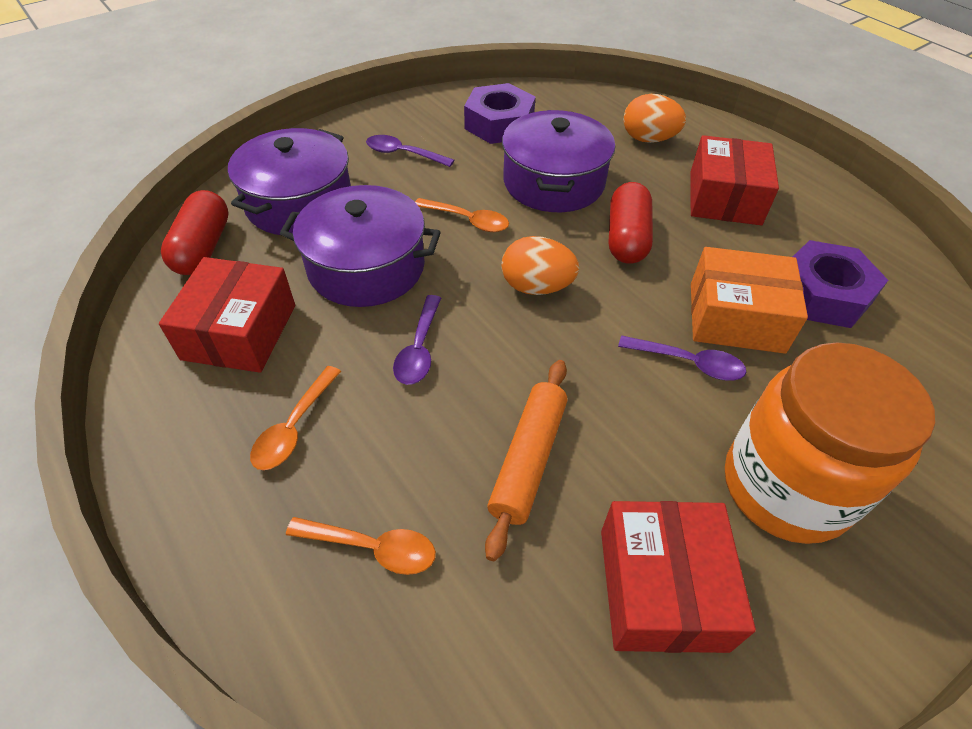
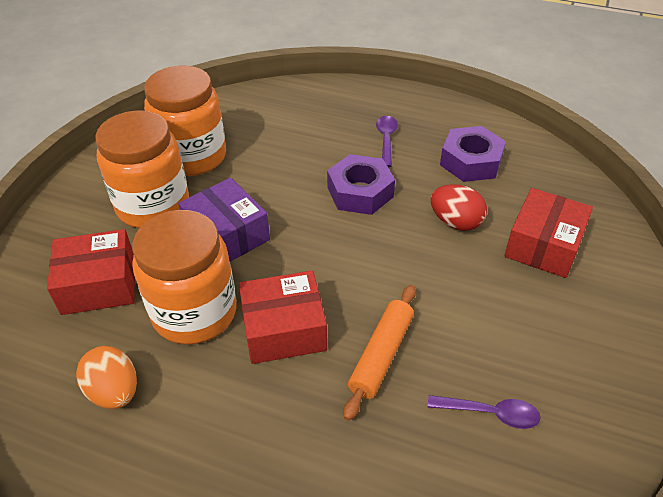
orange box: 1 -> 0
orange egg: 2 -> 1
orange jar: 1 -> 3
orange spoon: 3 -> 0
purple box: 0 -> 1
purple pot: 3 -> 0
purple spoon: 3 -> 2
red capsule: 2 -> 0
red egg: 0 -> 1

